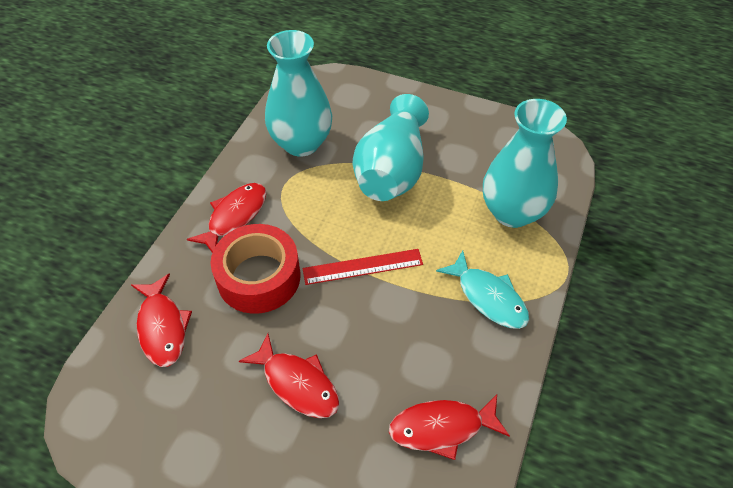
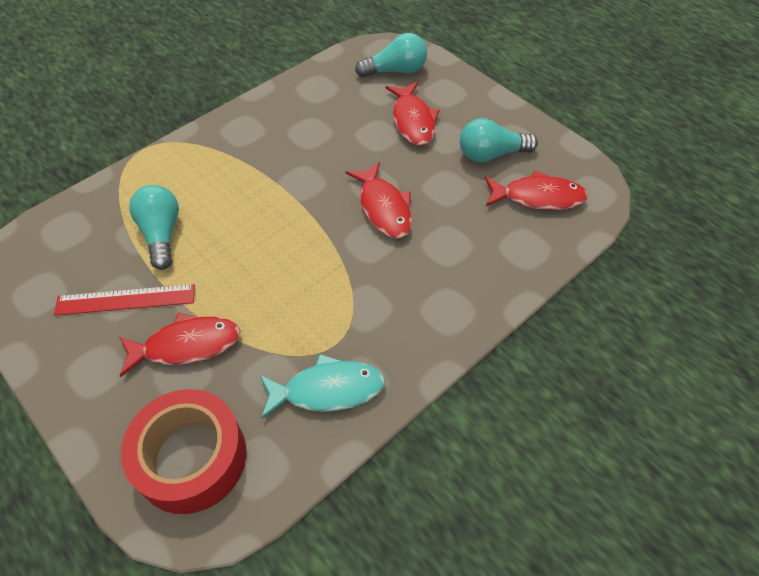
turquoise light bulb: 0 -> 3
turquoise vase: 3 -> 0

